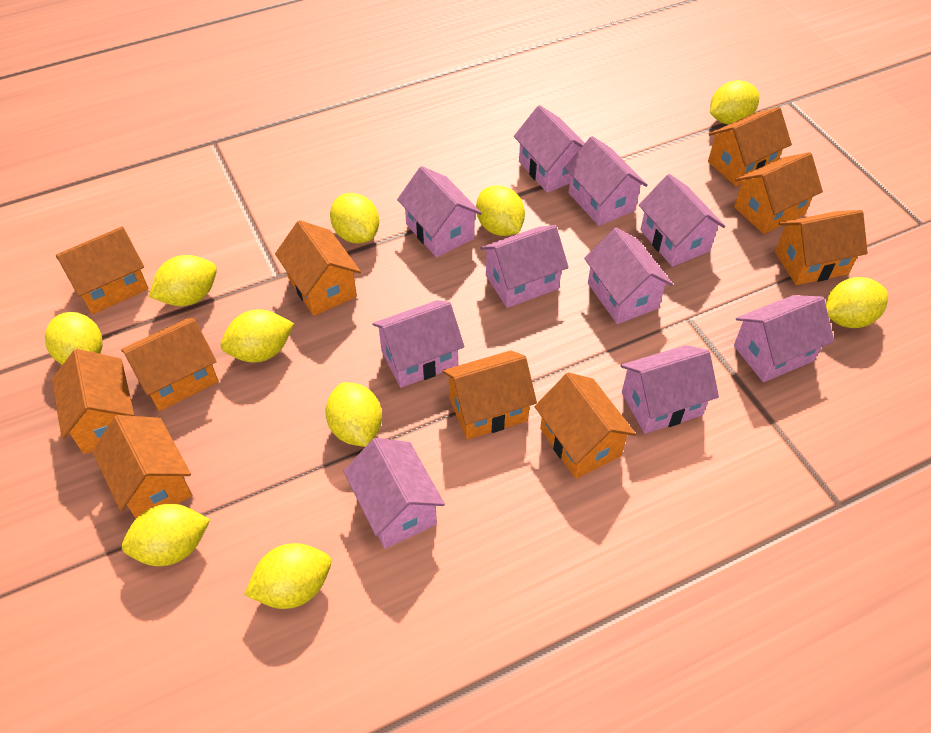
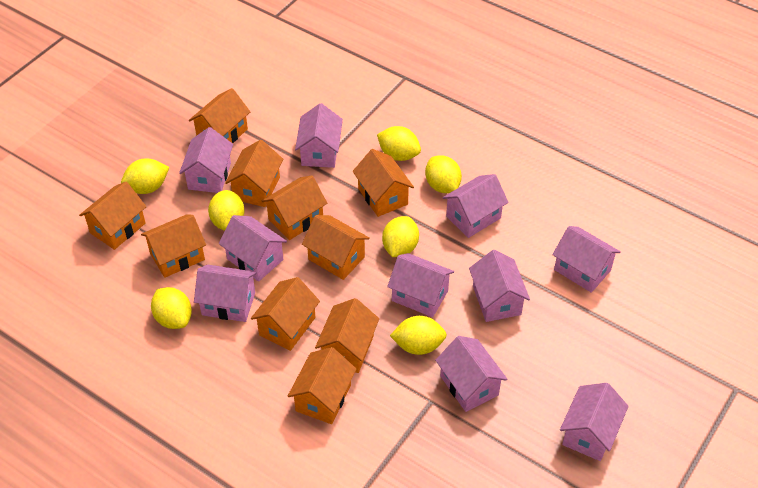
yellow lemon: 10 -> 7

